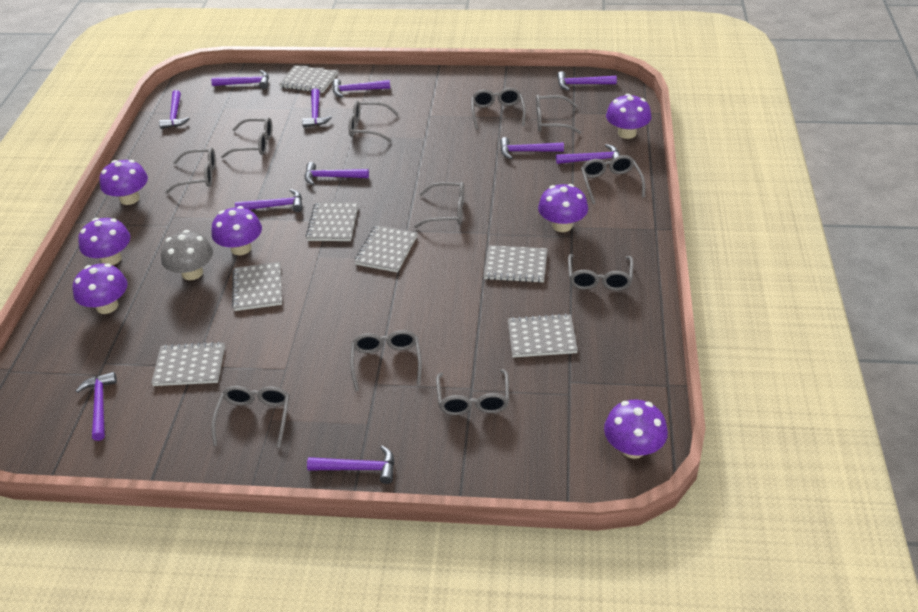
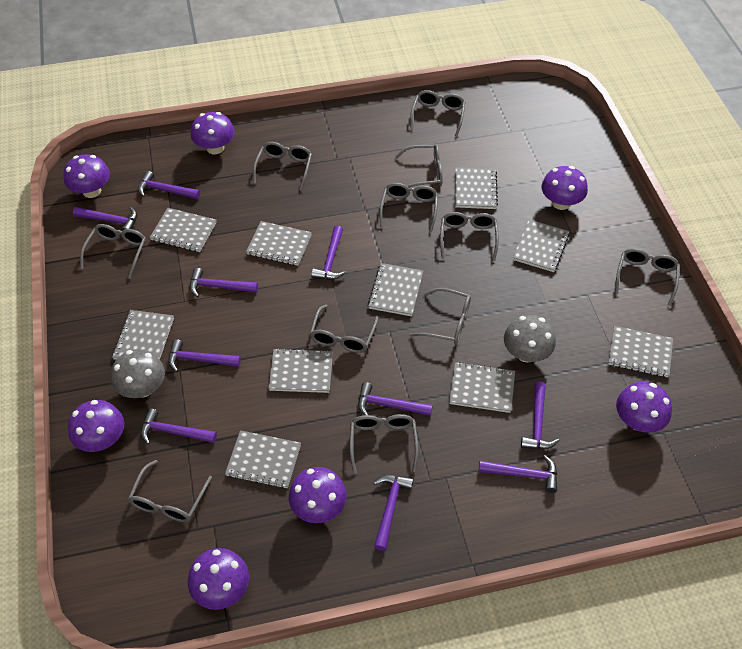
grey mushroom: 1 -> 2
grey notebook: 7 -> 10
purple hammer: 11 -> 10

